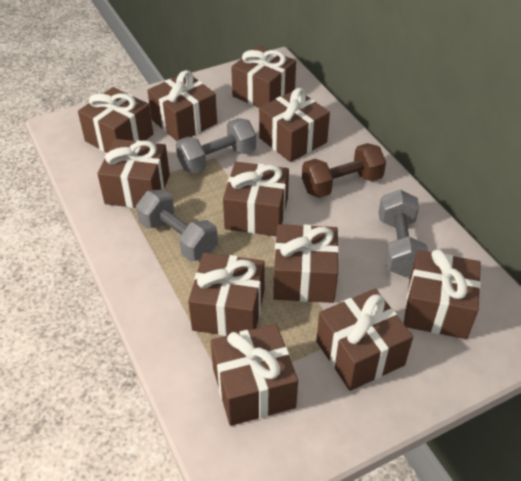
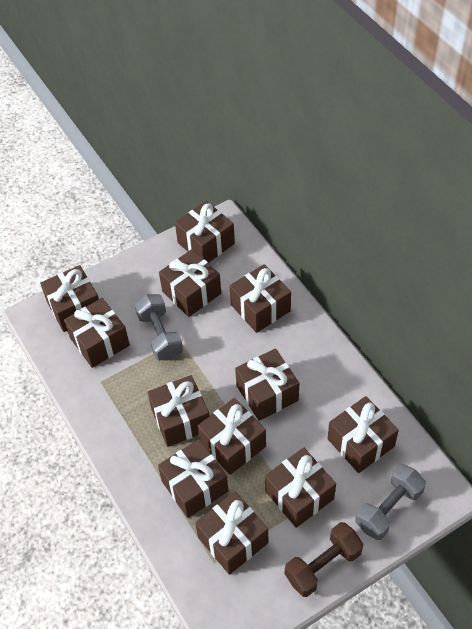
brown gift: 11 -> 12
grey dumbbell: 3 -> 2

